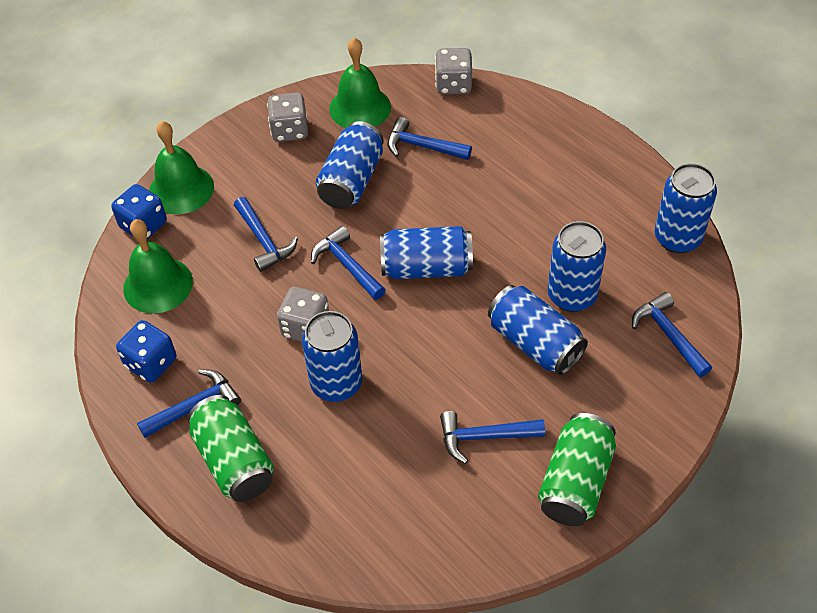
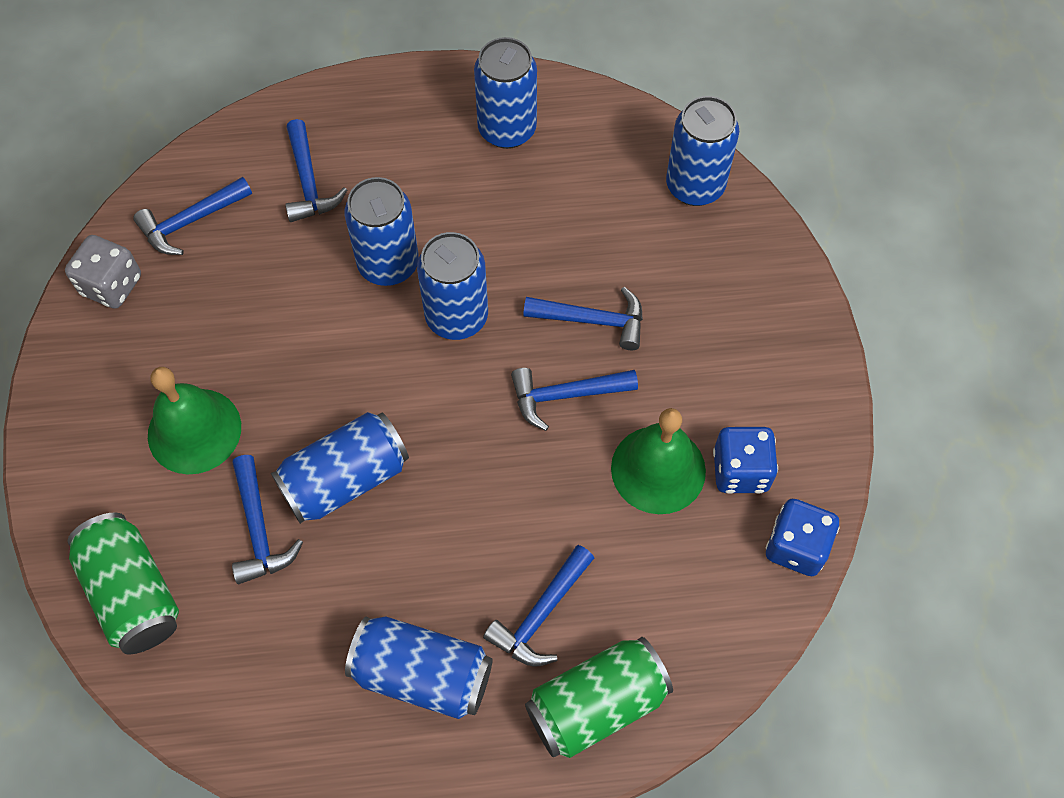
green bell: 3 -> 2
grey dice: 3 -> 1

